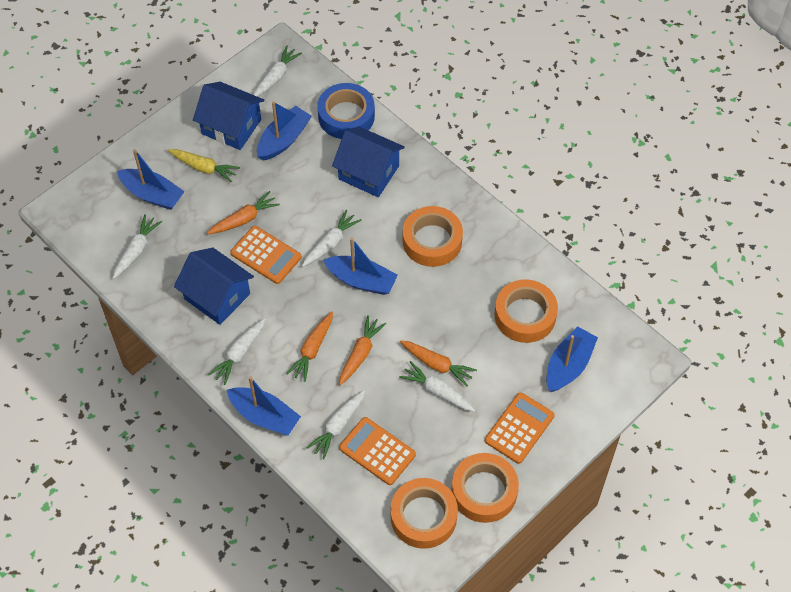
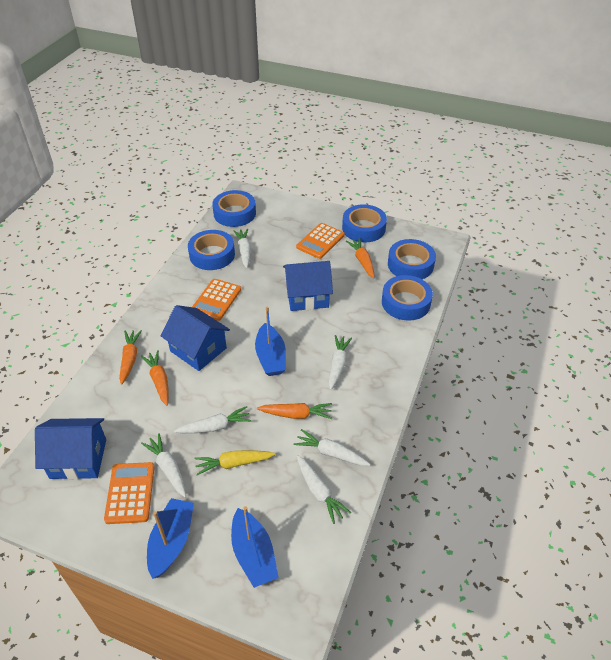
blue boat: 5 -> 3
blue tape: 1 -> 5
orange tape: 4 -> 0

